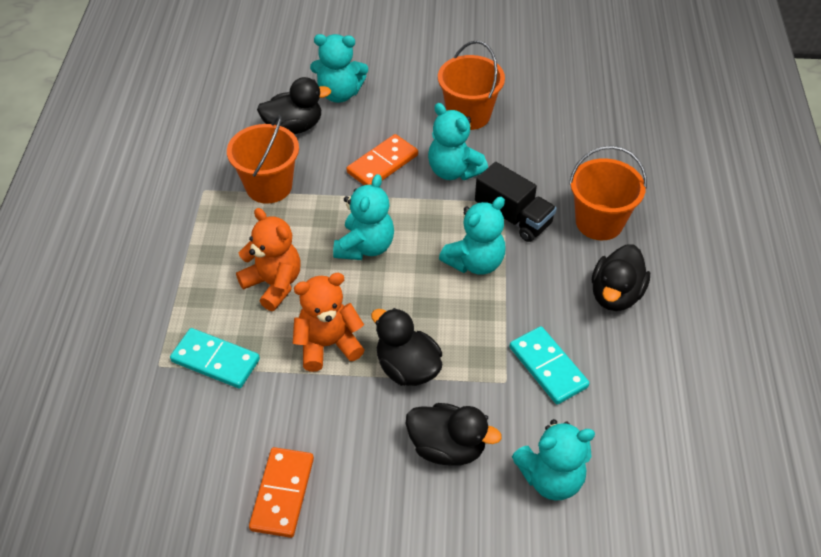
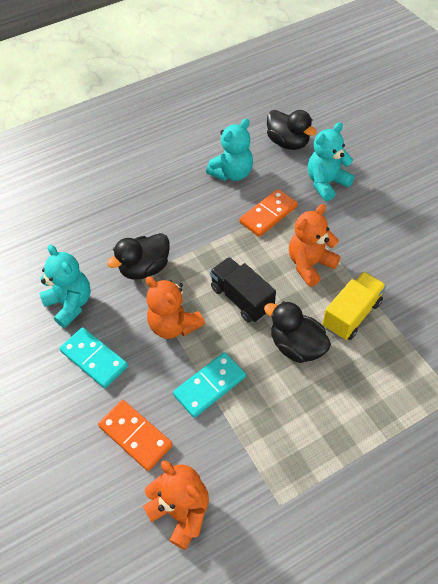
black duck: 4 -> 3
orange bucket: 3 -> 0
orange teddy bear: 2 -> 3
turquoise teddy bear: 5 -> 3
yellow truck: 0 -> 1

